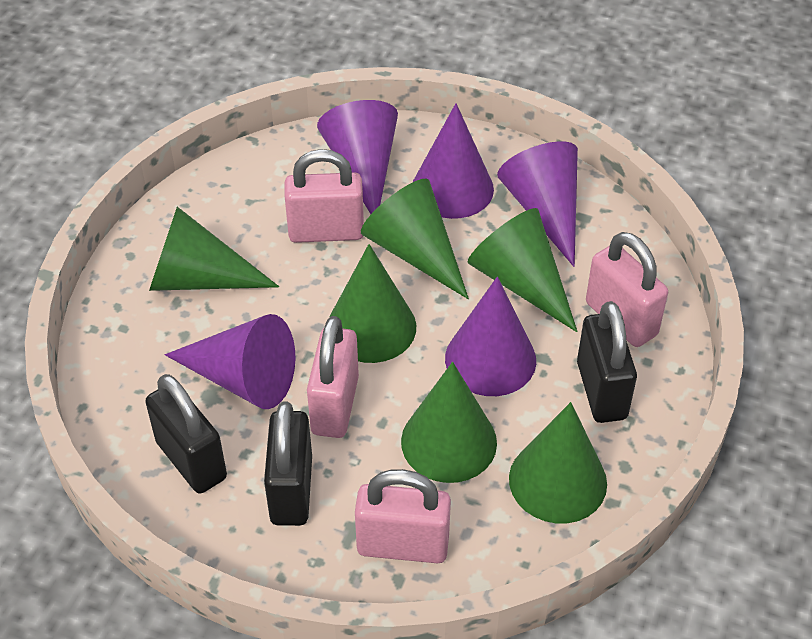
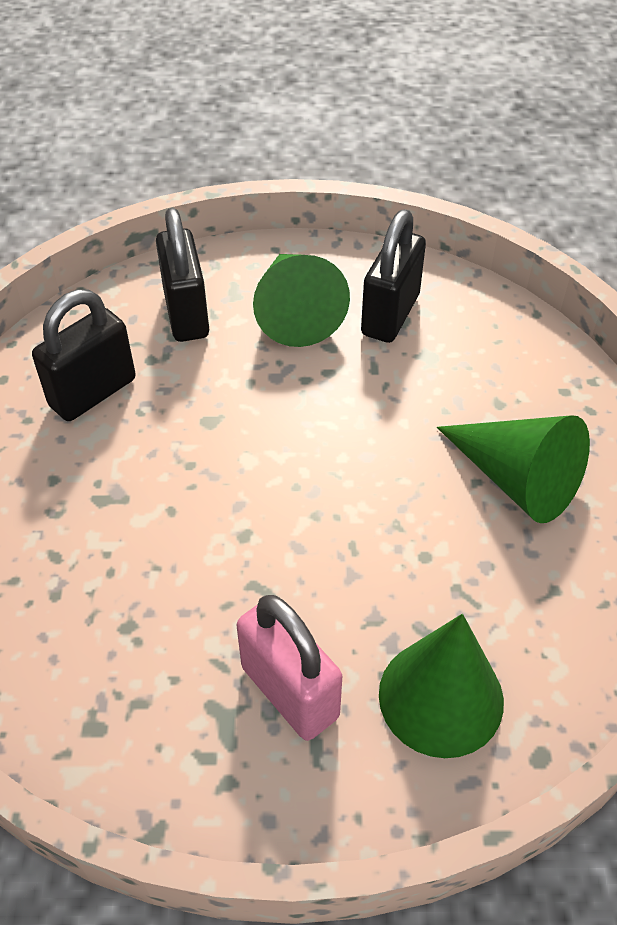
green cone: 6 -> 3
pink padlock: 4 -> 1
purple cone: 5 -> 0

